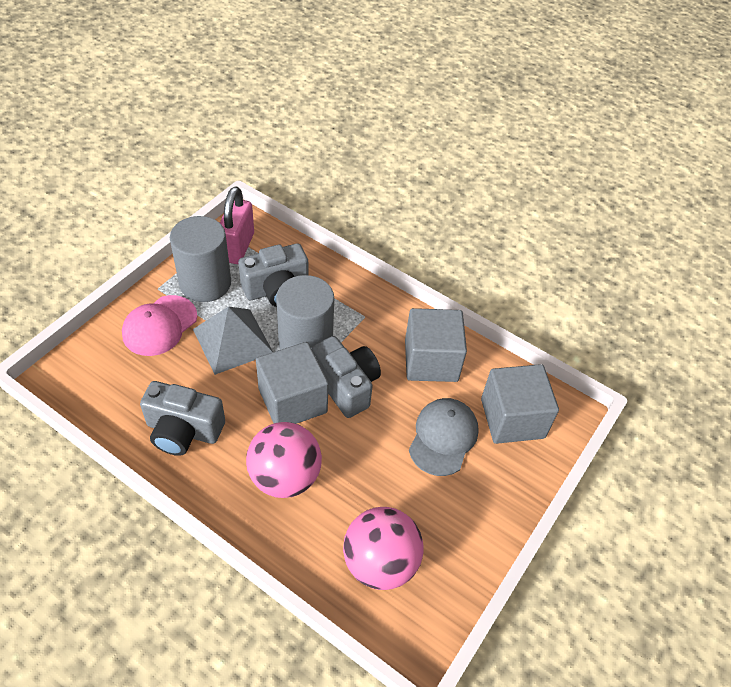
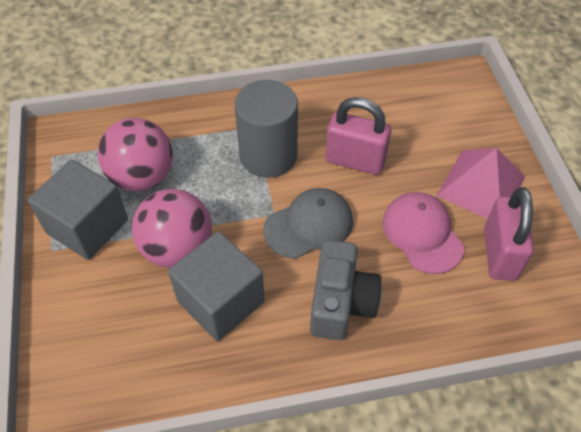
grey camera: 3 -> 1
grey cube: 3 -> 2
grey cylinder: 2 -> 1
grey pyramid: 1 -> 0
pink padlock: 1 -> 2
pink pyramid: 0 -> 1

